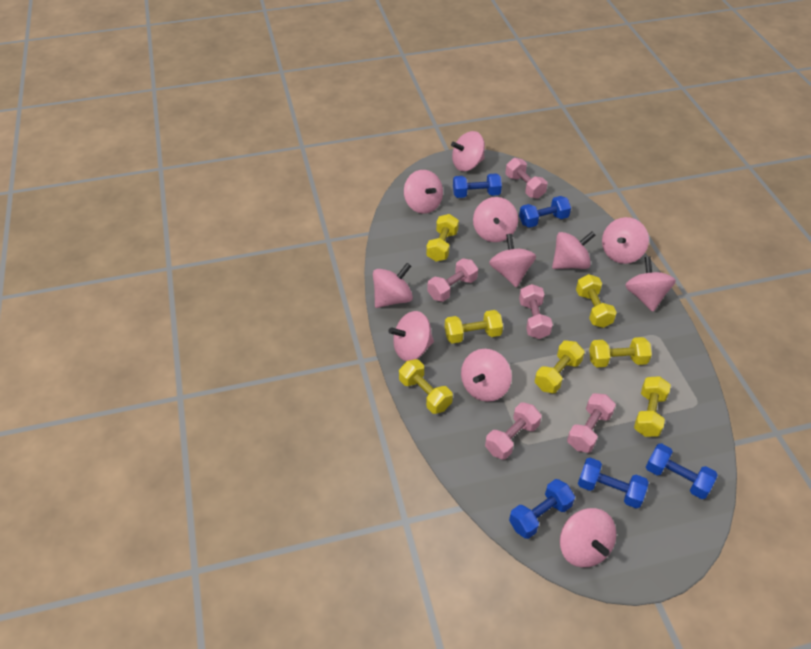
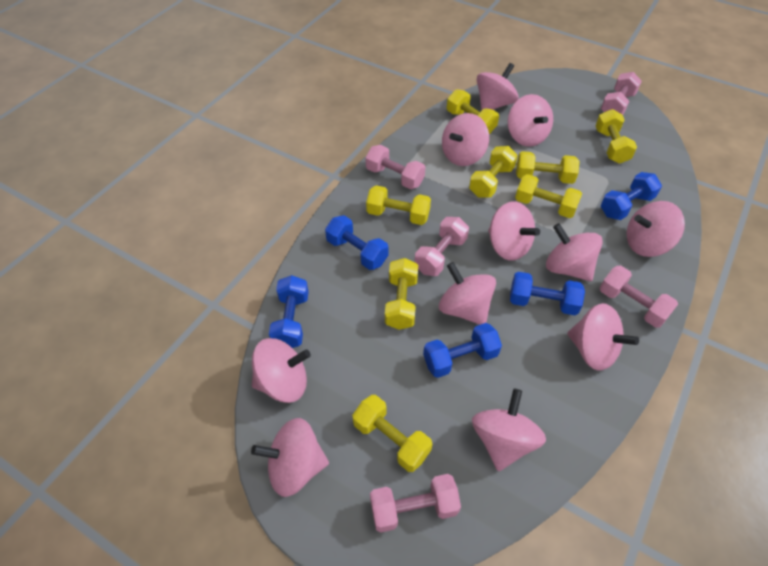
yellow dumbbell: 7 -> 8

